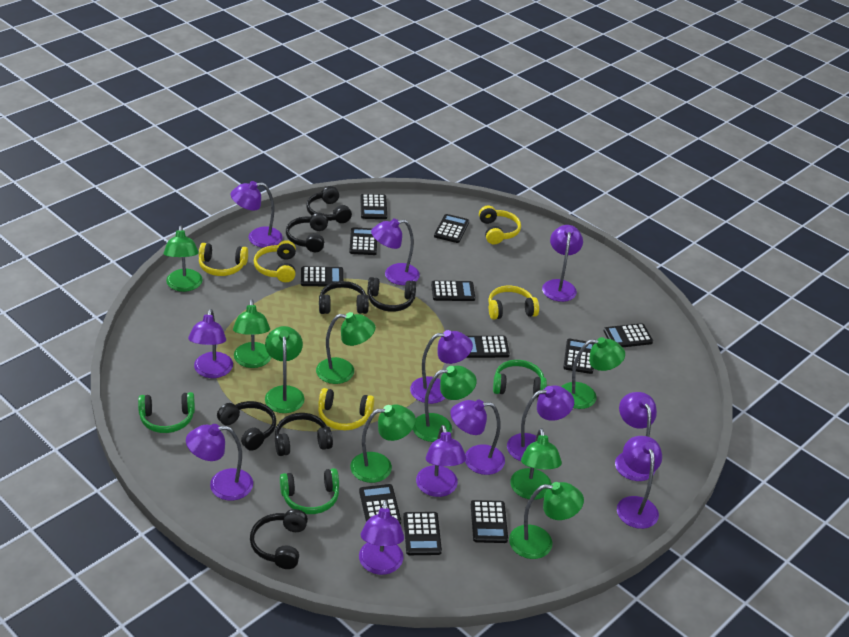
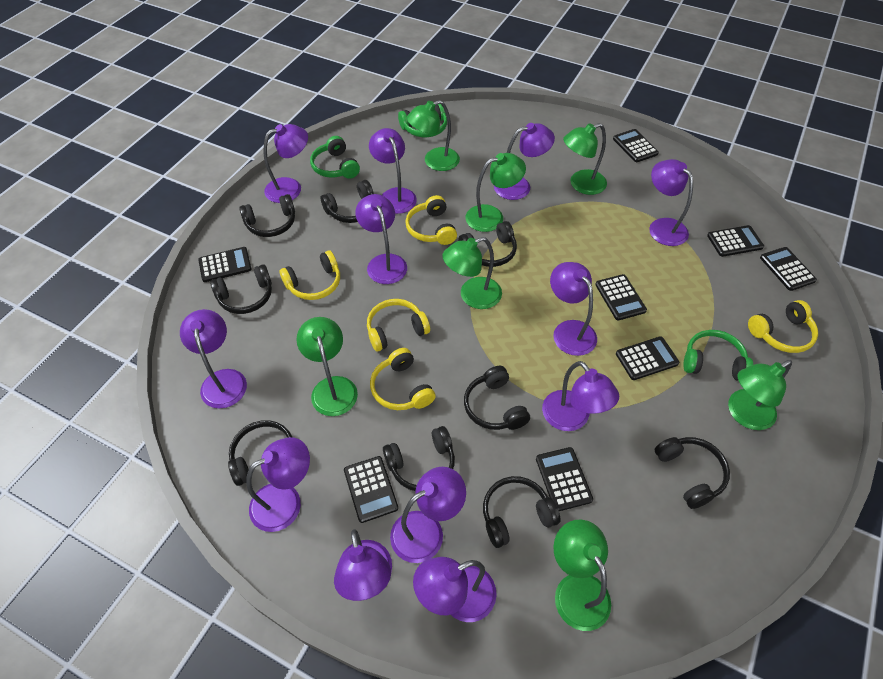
black calculator: 11 -> 8
black headphones: 7 -> 9
green lamp: 9 -> 7

